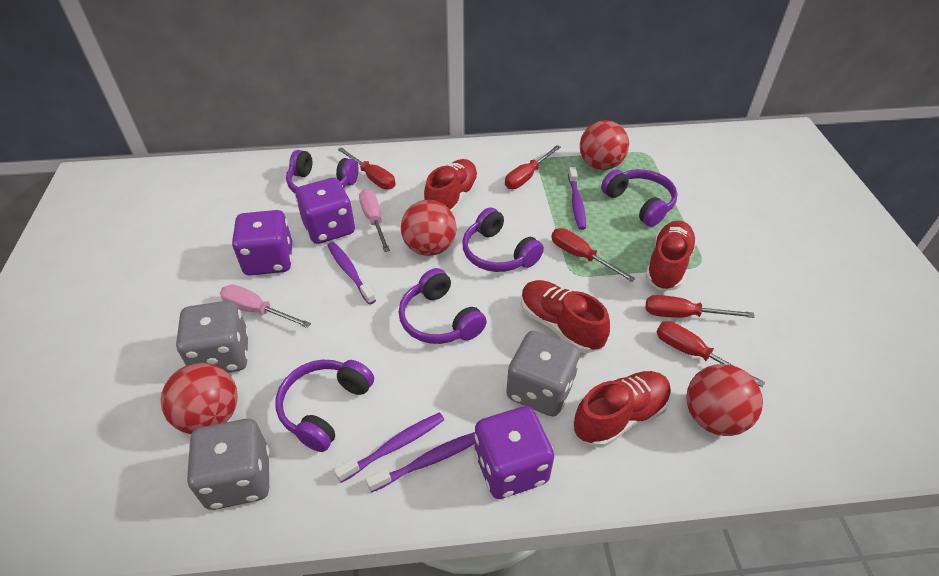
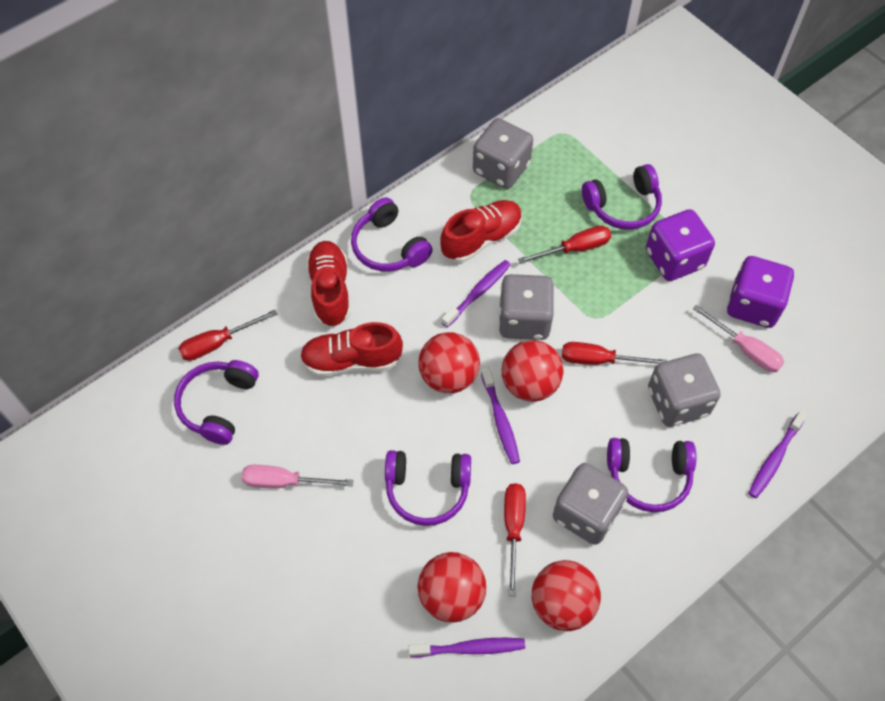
grey dice: 3 -> 4
purple dice: 3 -> 2
red screwdriver: 5 -> 4
red shoe: 4 -> 3

